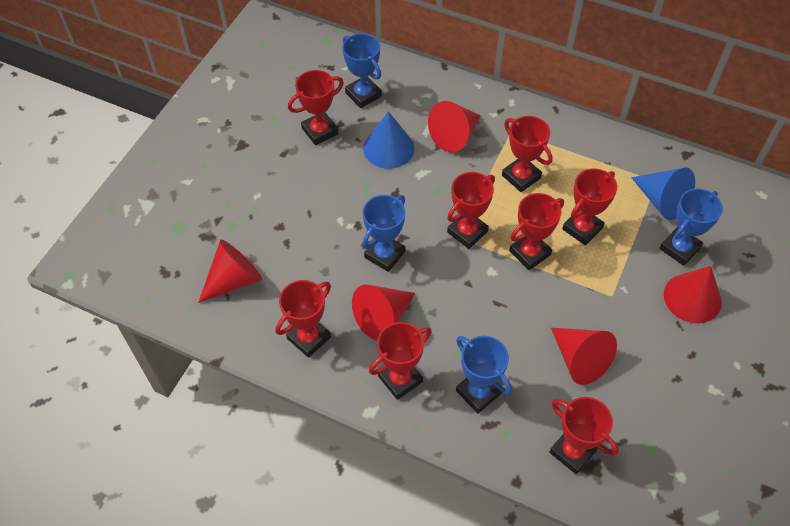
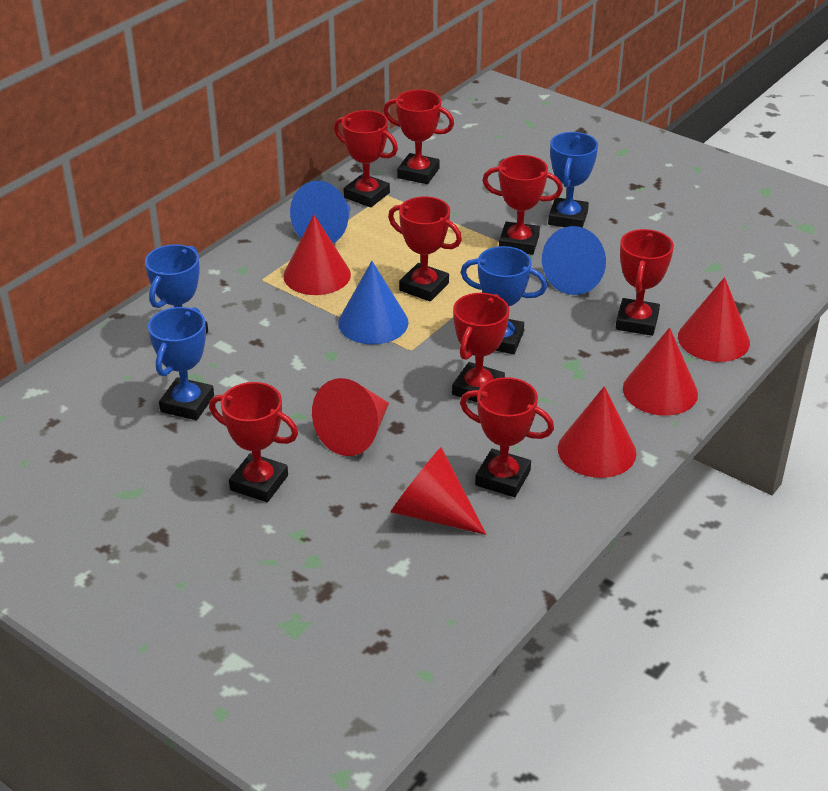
blue cone: 2 -> 3
red cone: 5 -> 6

